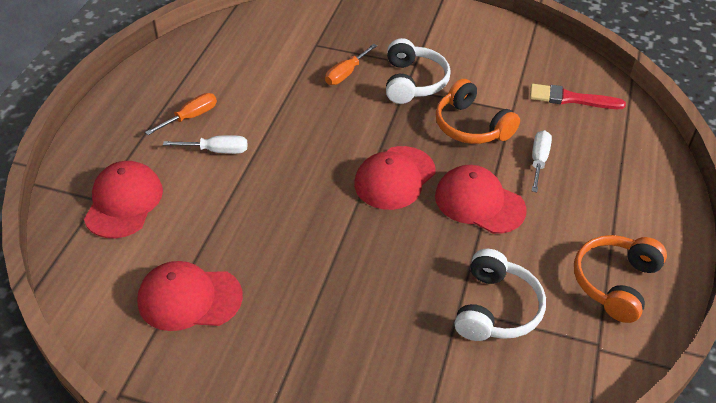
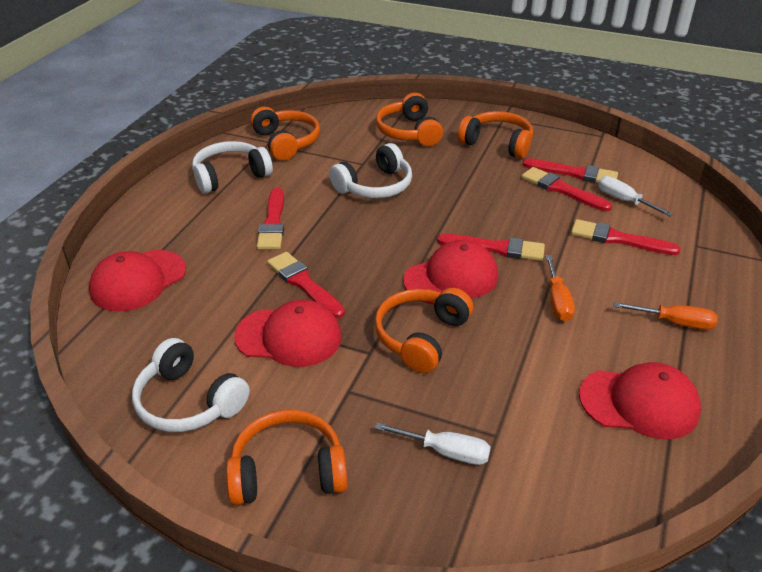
orange headphones: 2 -> 5
red brush: 1 -> 6
white headphones: 2 -> 3

